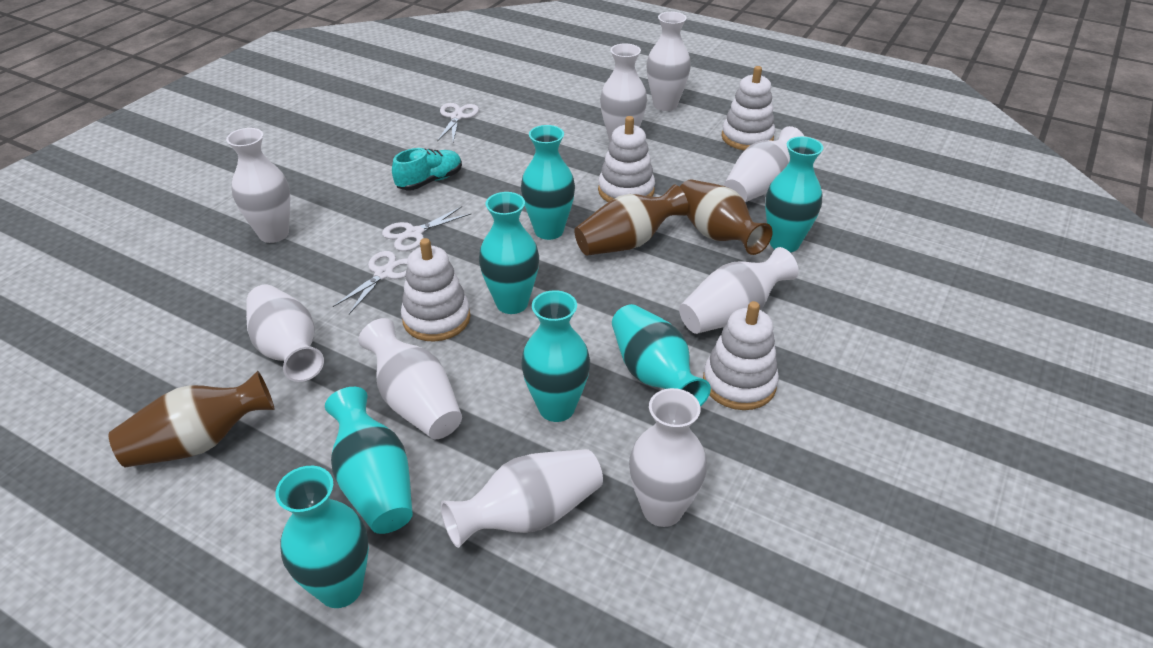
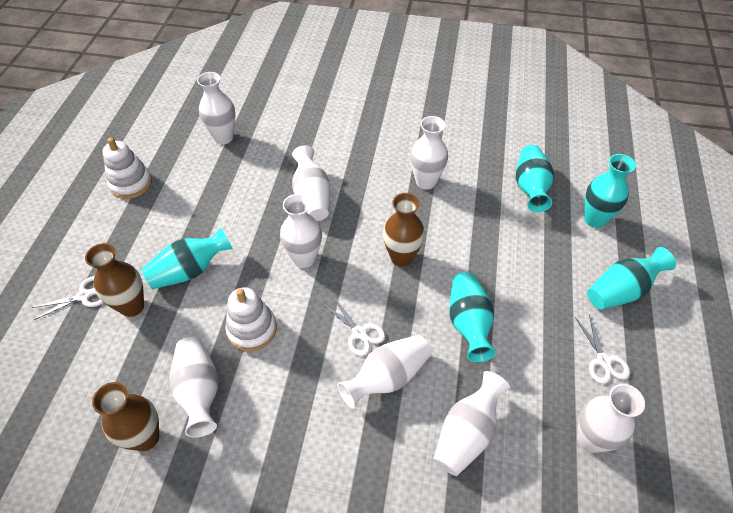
turquoise shoe: 1 -> 0
turquoise vase: 7 -> 5
white stacking toy: 4 -> 2
white vase: 9 -> 8

